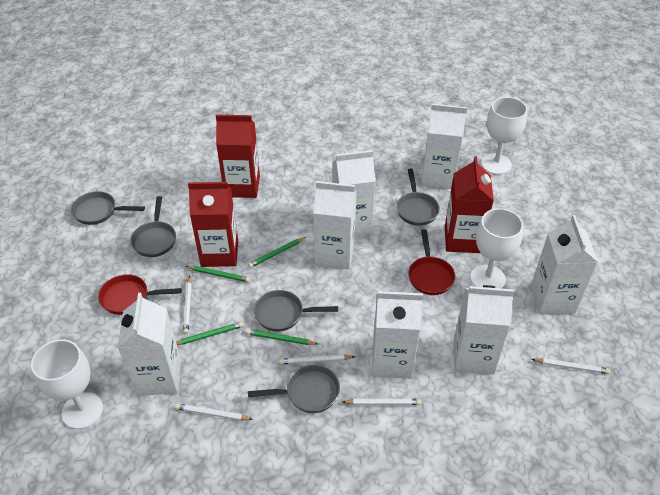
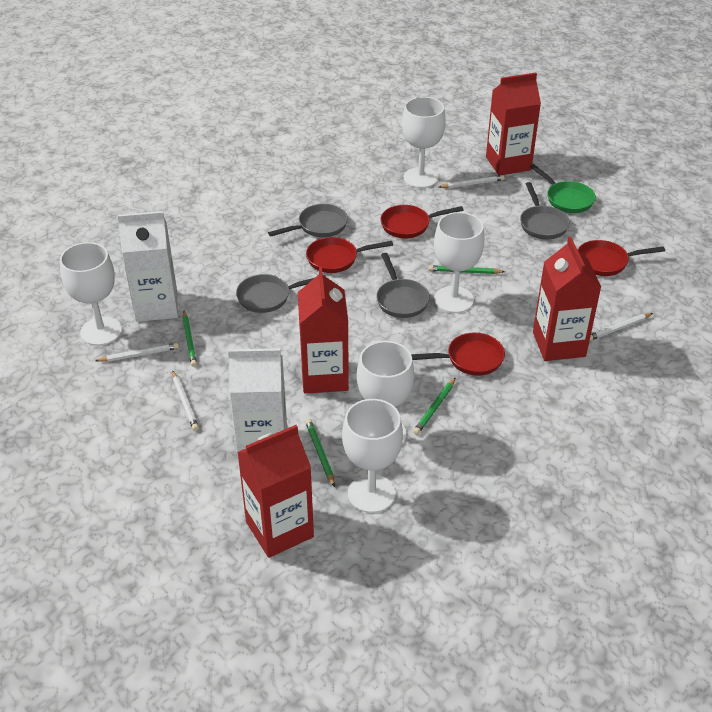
green pan: 0 -> 1
grey pan: 5 -> 4
red carton: 3 -> 4
red pan: 2 -> 4
white carton: 7 -> 2
white goblet: 3 -> 5
white pencil: 5 -> 4

